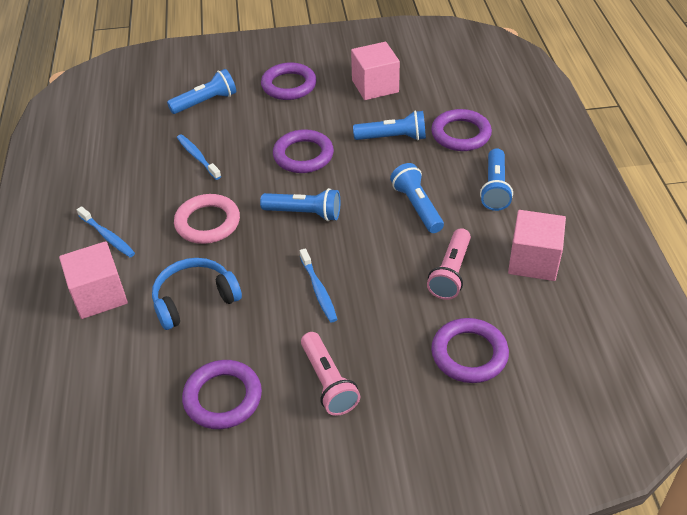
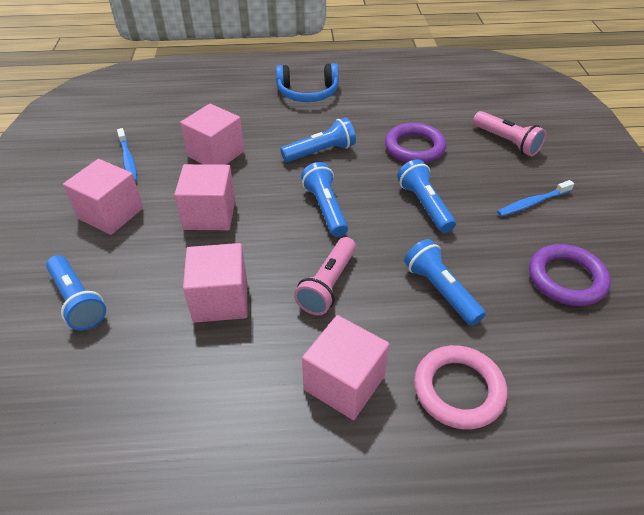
blue toothbrush: 3 -> 2
pink cube: 3 -> 5
purple ring: 5 -> 2

